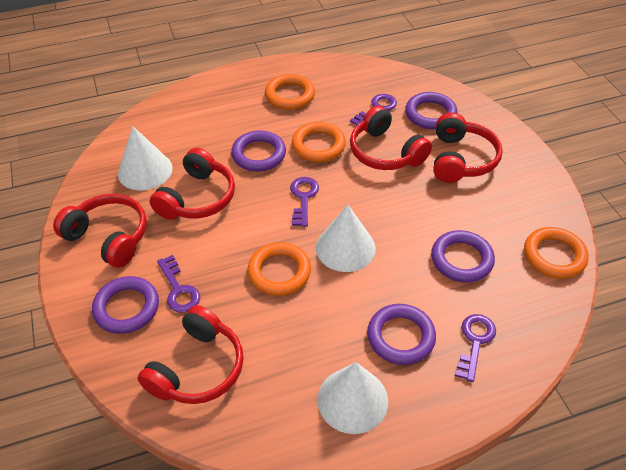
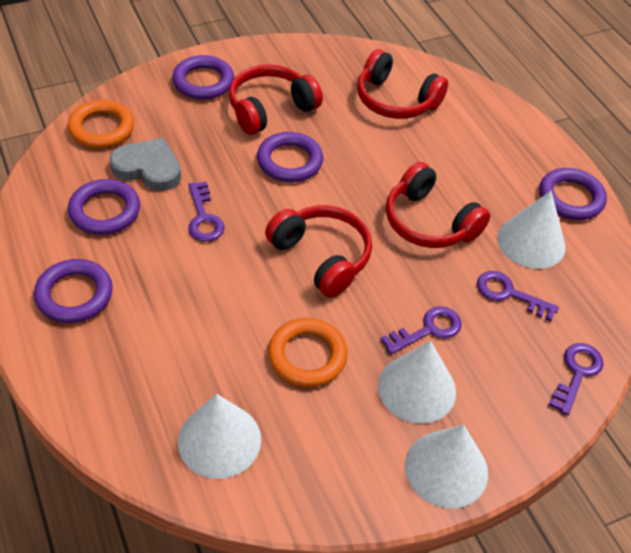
grey heart: 0 -> 1
orange ring: 4 -> 2
red headphones: 5 -> 4
white cone: 3 -> 4

